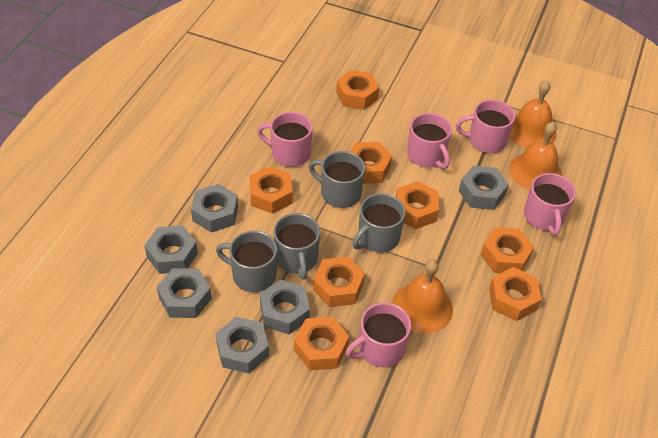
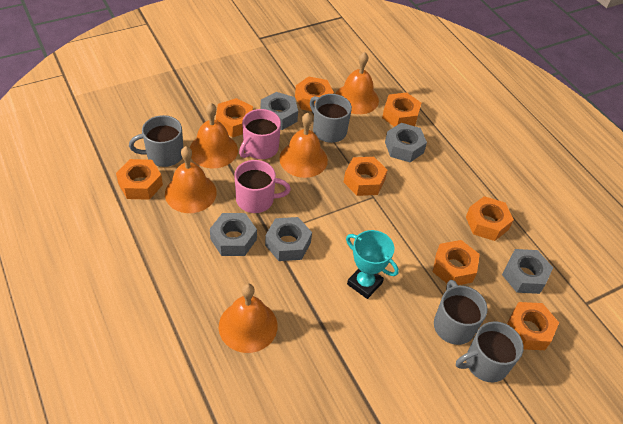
grey nut: 6 -> 5
orange bell: 3 -> 5
pink mug: 5 -> 2
turquoise trophy: 0 -> 1

